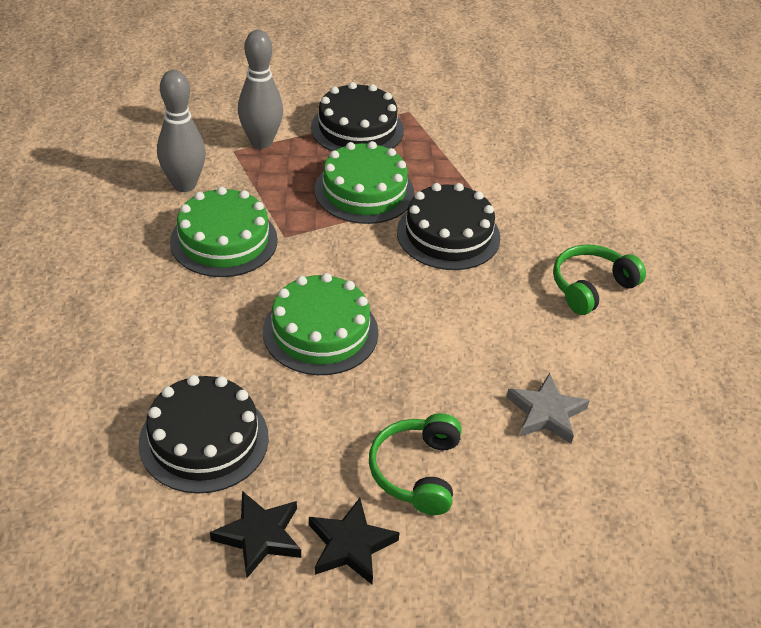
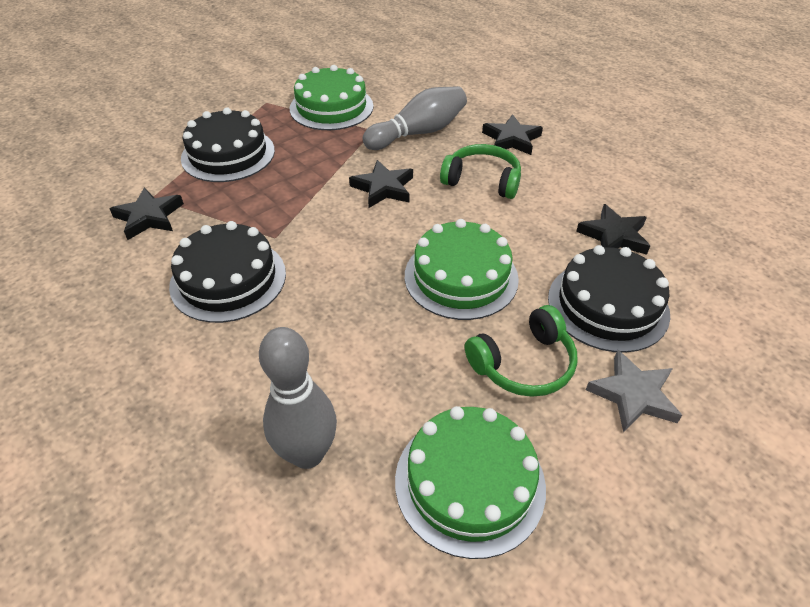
black star: 2 -> 4

